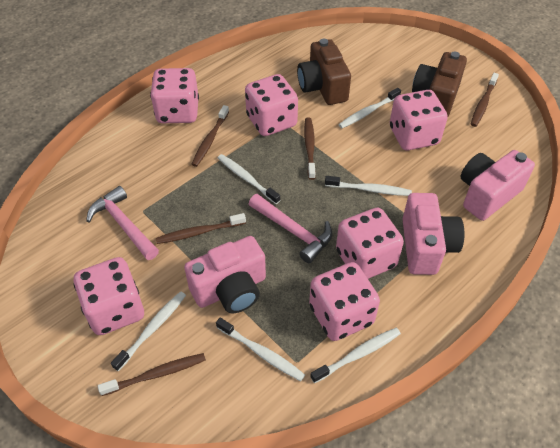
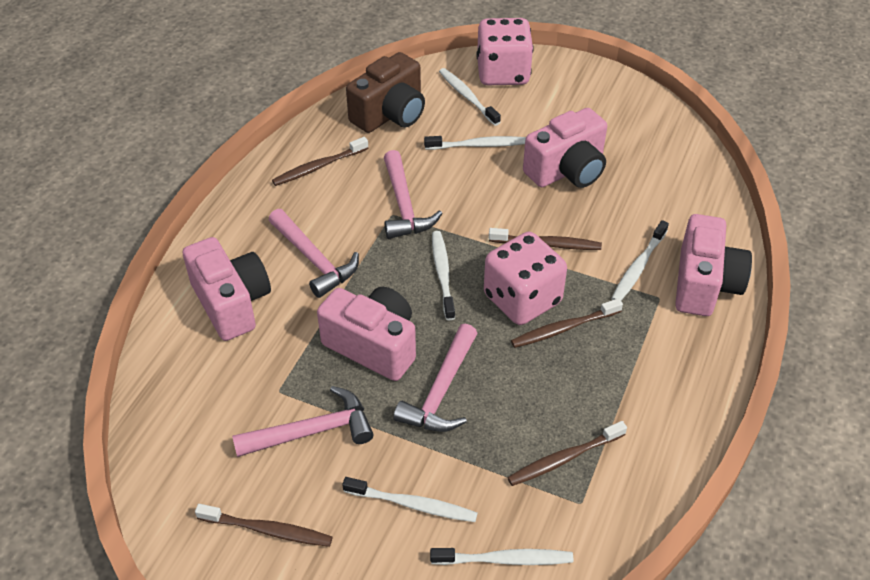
brown camera: 2 -> 1
pink camera: 3 -> 4
pink dice: 6 -> 2
pink hammer: 2 -> 4

